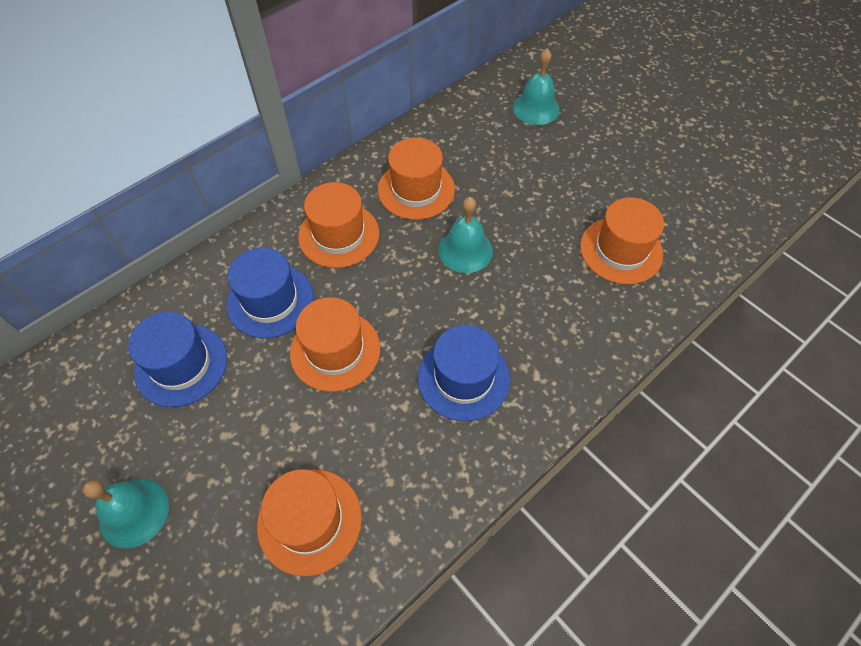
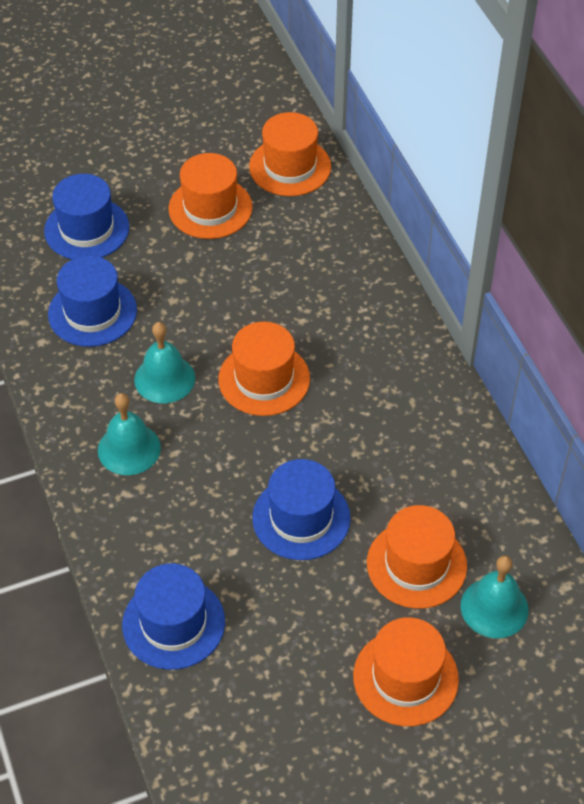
blue hat: 3 -> 4

